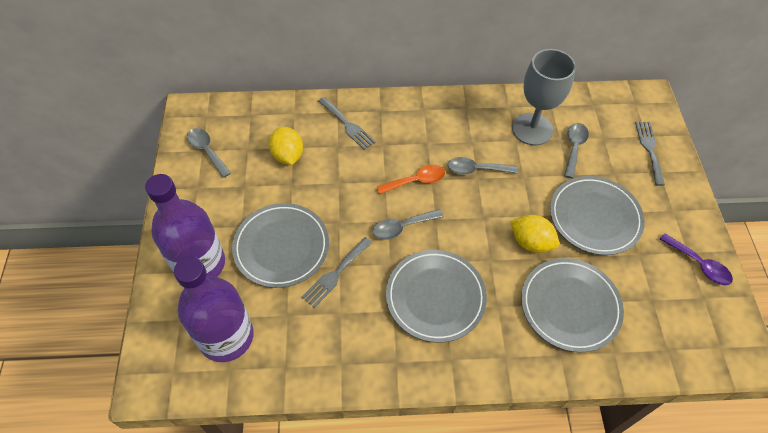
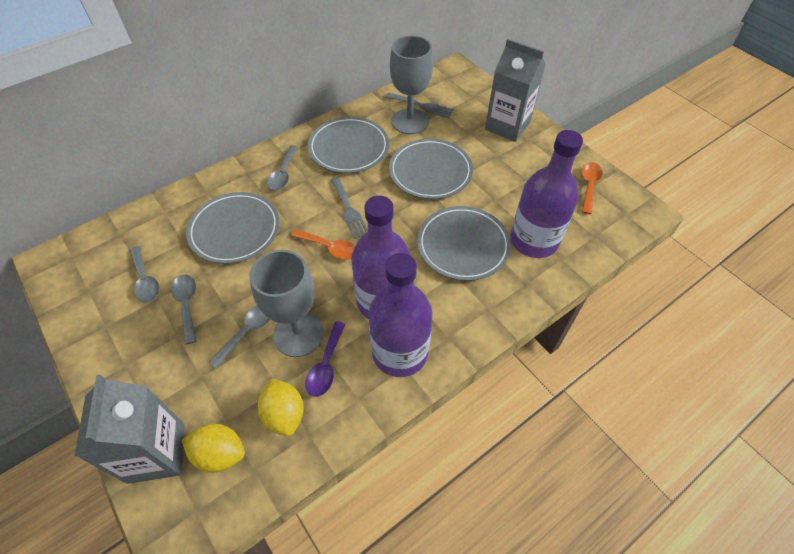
grey carton: 0 -> 2
grey fork: 3 -> 2
grey goblet: 1 -> 2
orange spoon: 1 -> 2
purple bottle: 2 -> 3

